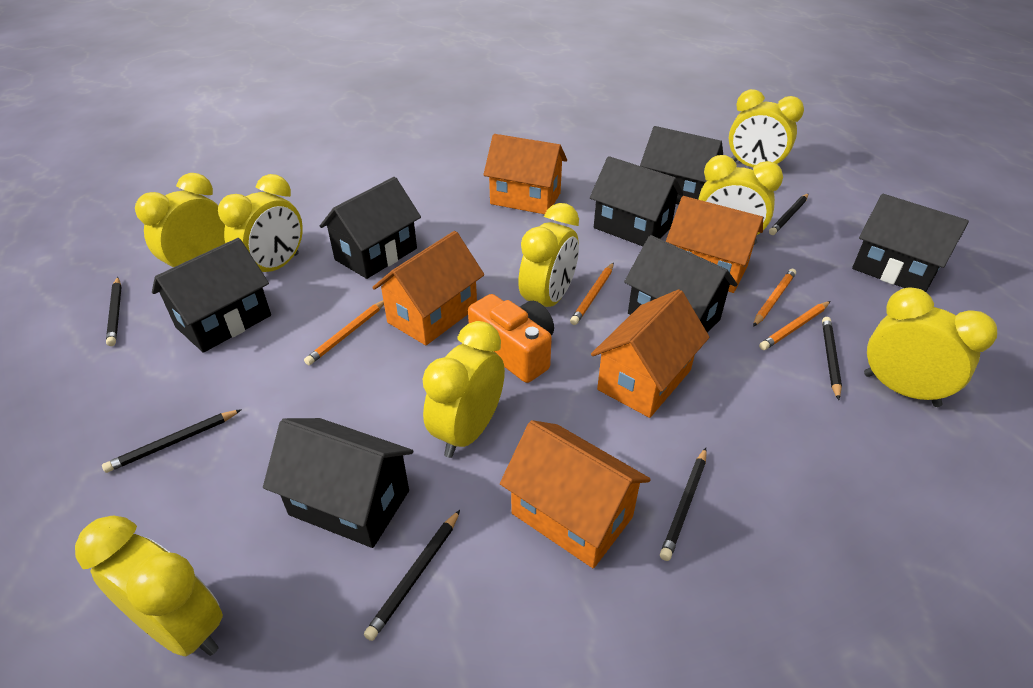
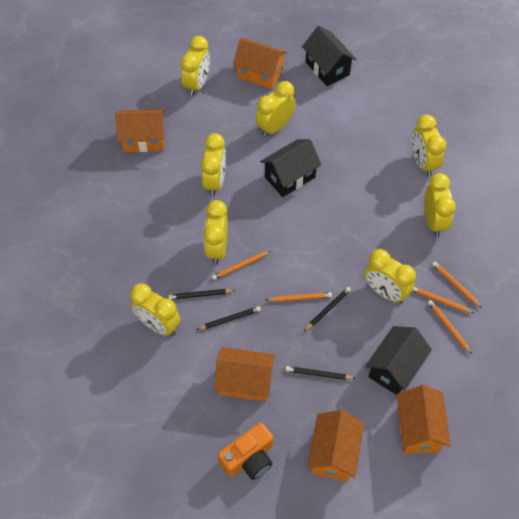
black house: 7 -> 3
black pencil: 6 -> 4
orange pencil: 4 -> 5

